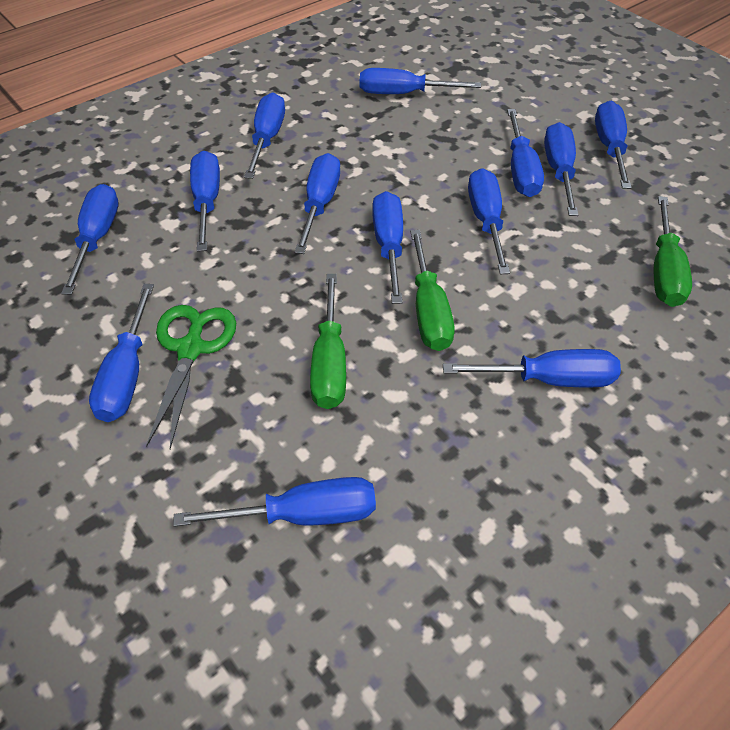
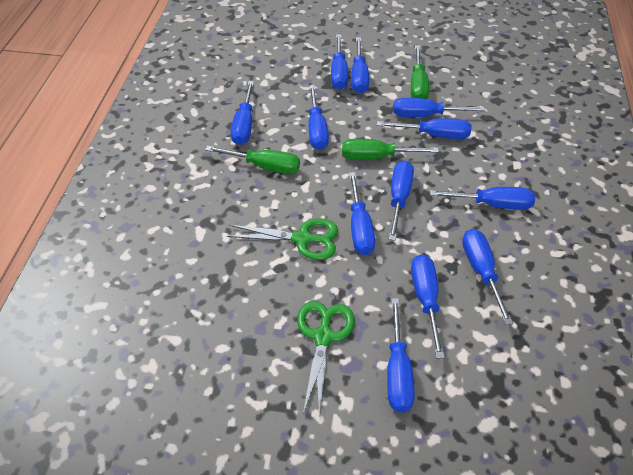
blue screwdriver: 13 -> 12
green scissors: 1 -> 2

